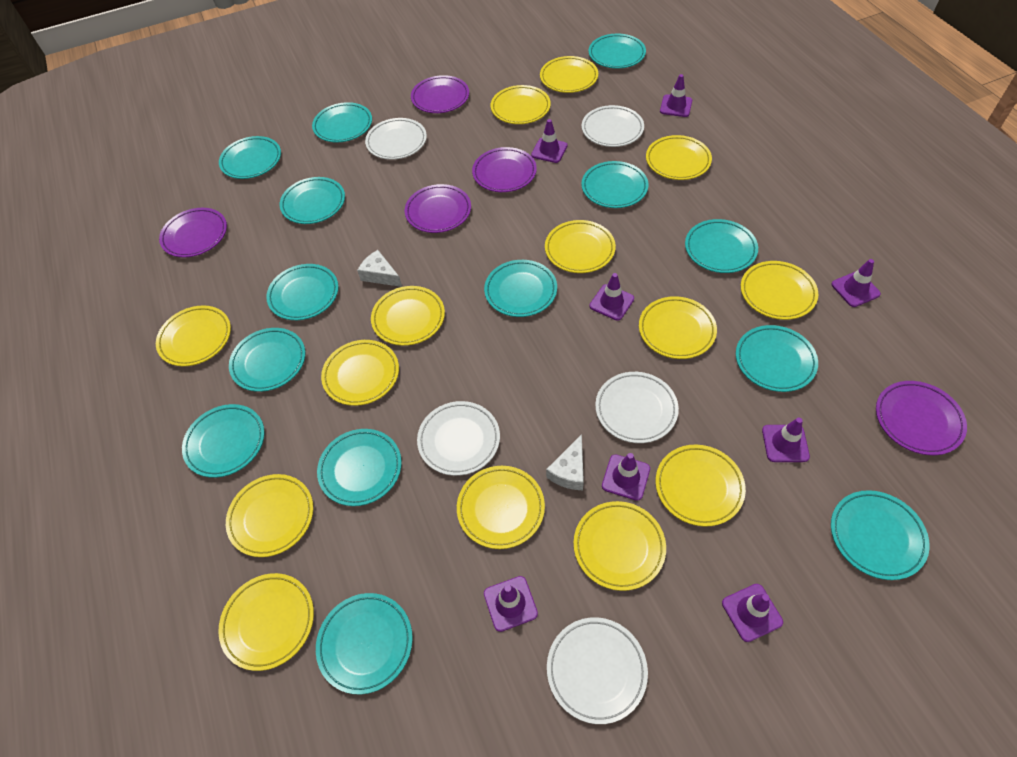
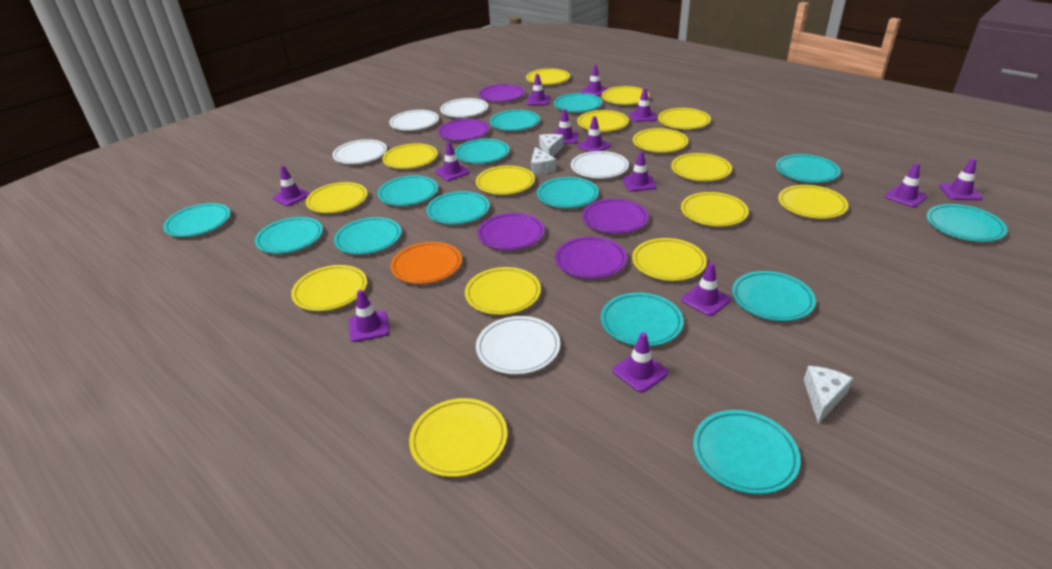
orange plate: 0 -> 1
purple traffic cone: 8 -> 13
white cheese: 2 -> 3
yellow plate: 14 -> 15

